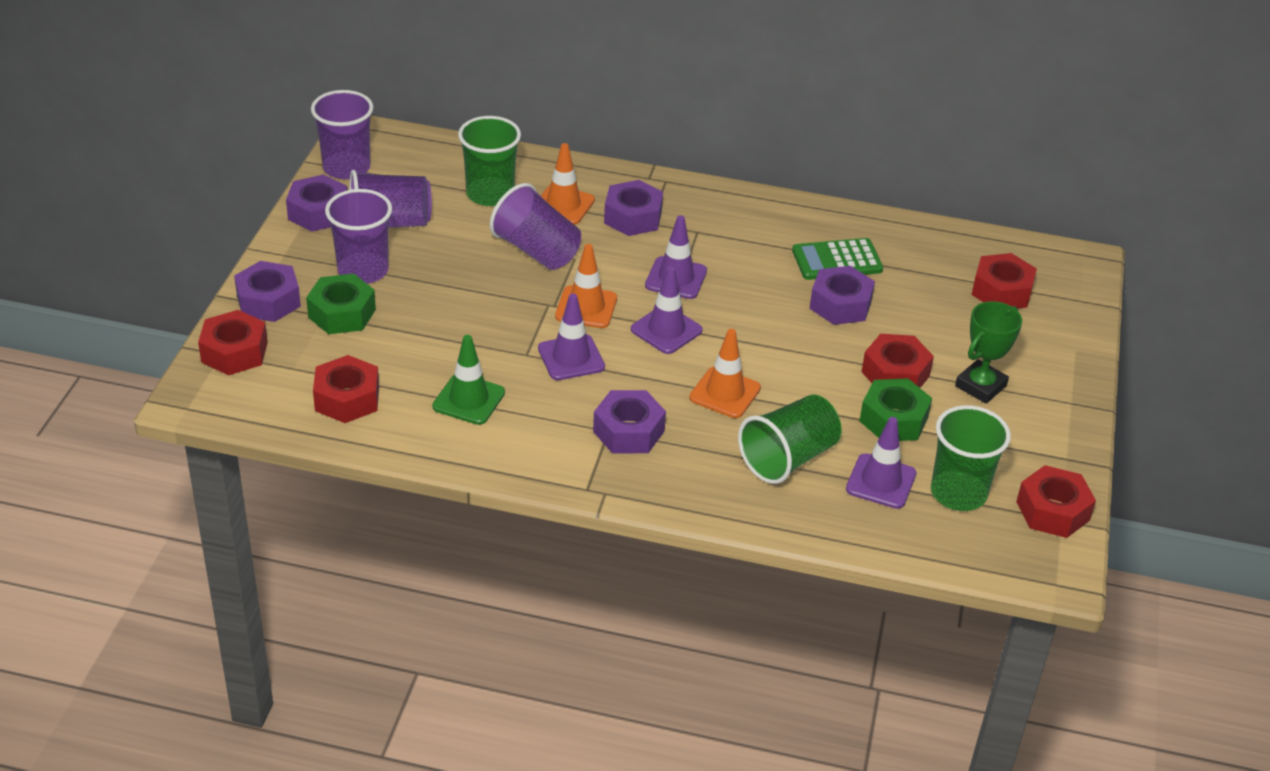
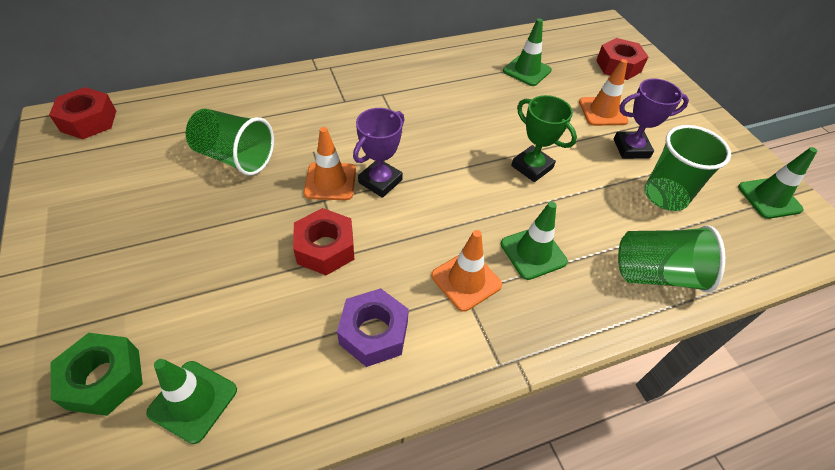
green calculator: 1 -> 0
green nut: 2 -> 1
green traffic cone: 1 -> 4
purple cup: 4 -> 0
purple nut: 5 -> 1
purple traffic cone: 4 -> 0
purple trophy: 0 -> 2
red nut: 5 -> 3

